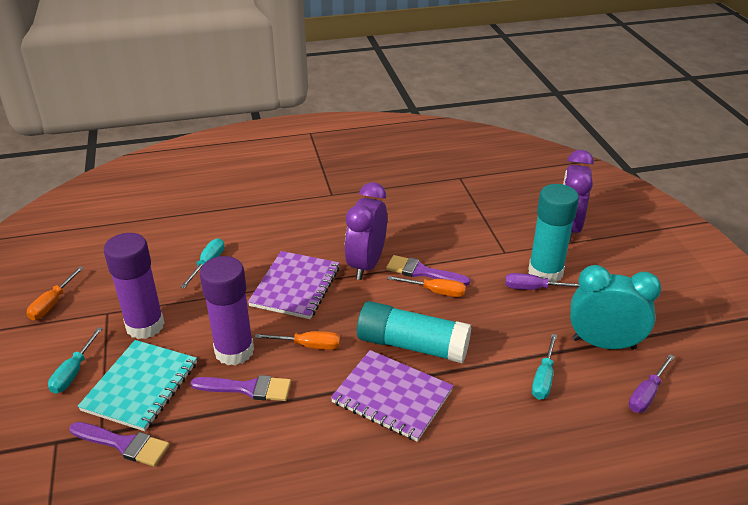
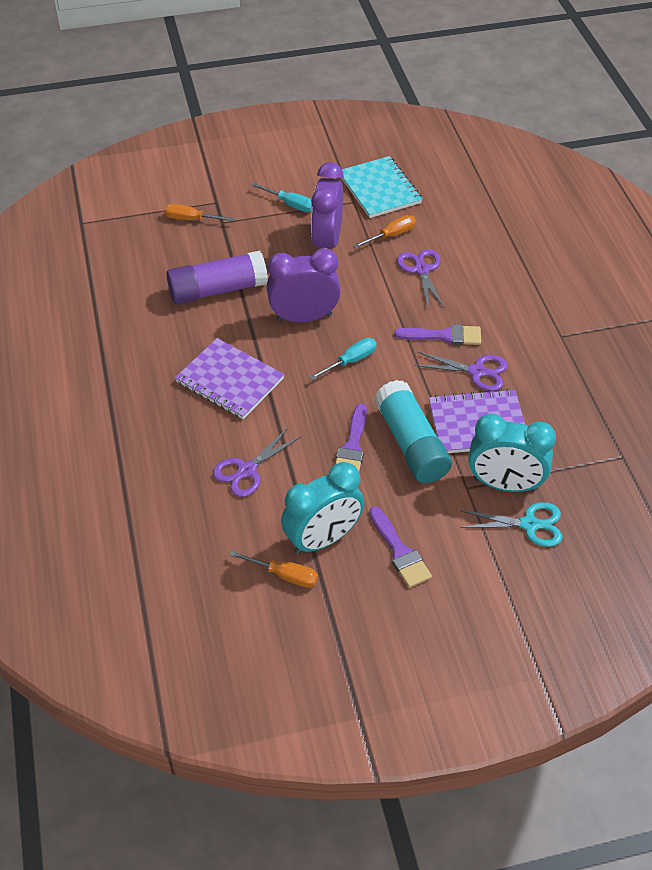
purple glue stick: 2 -> 1
purple scissors: 0 -> 3
purple screwdriver: 2 -> 0
turquoise clock: 1 -> 2
turquoise glue stick: 2 -> 1
turquoise scissors: 0 -> 1
turquoise screwdriver: 3 -> 2

